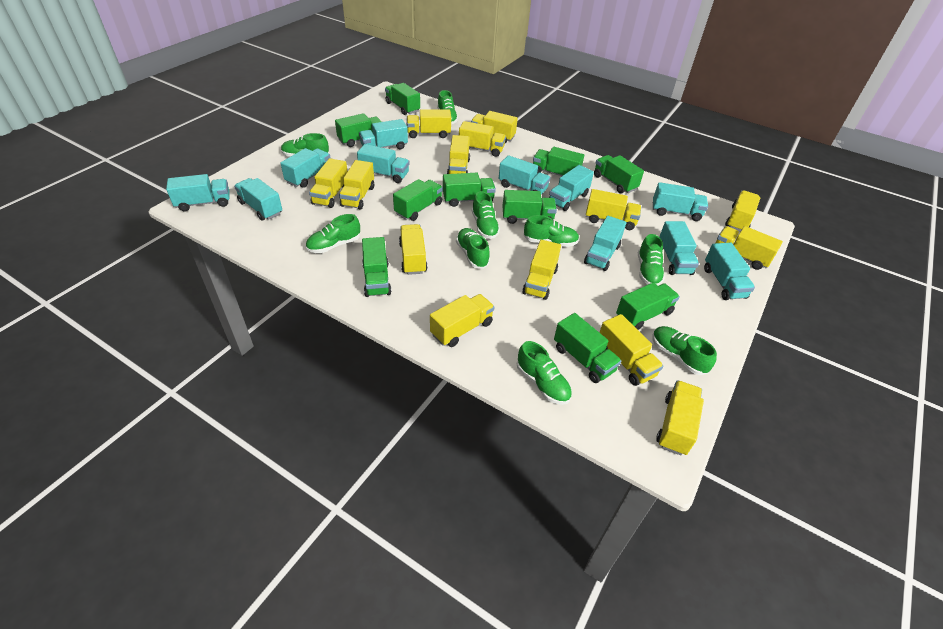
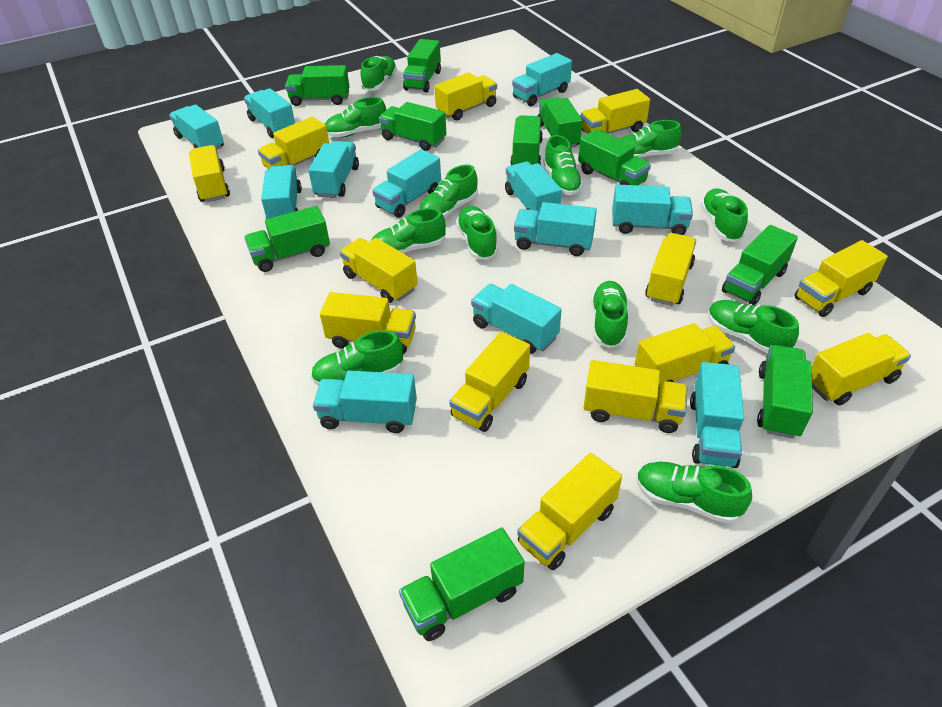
green shoe: 9 -> 12
turquoise truck: 11 -> 12
yellow truck: 14 -> 13

